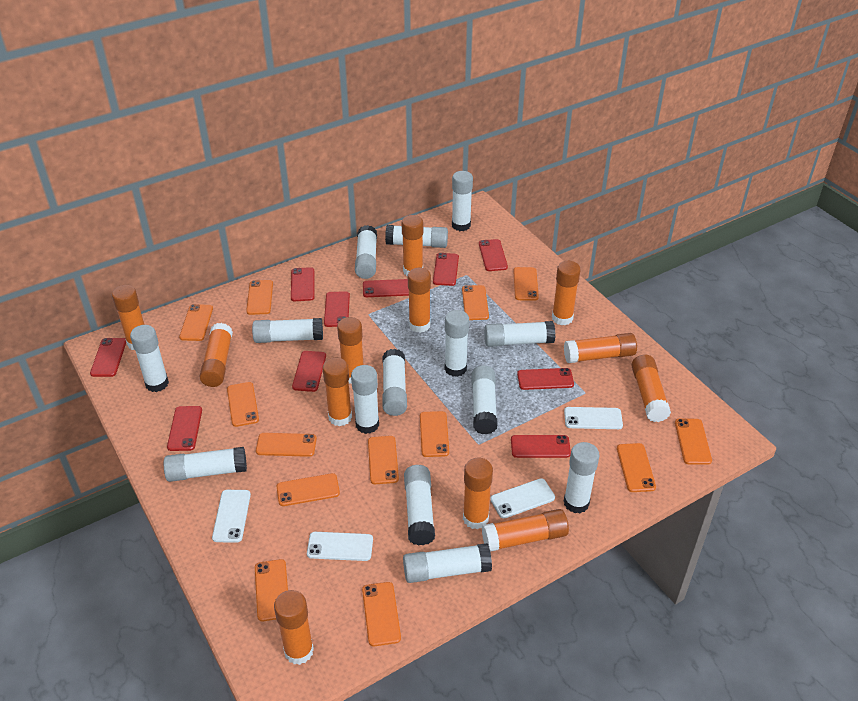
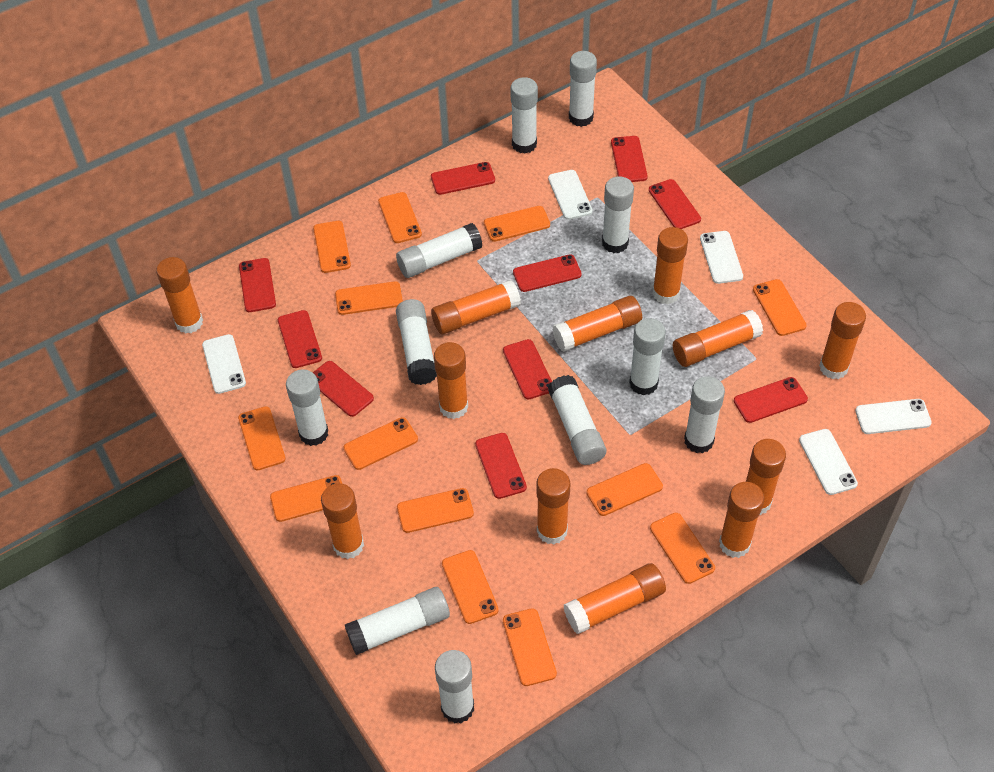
white glue stick: 14 -> 11
white phone: 4 -> 5

